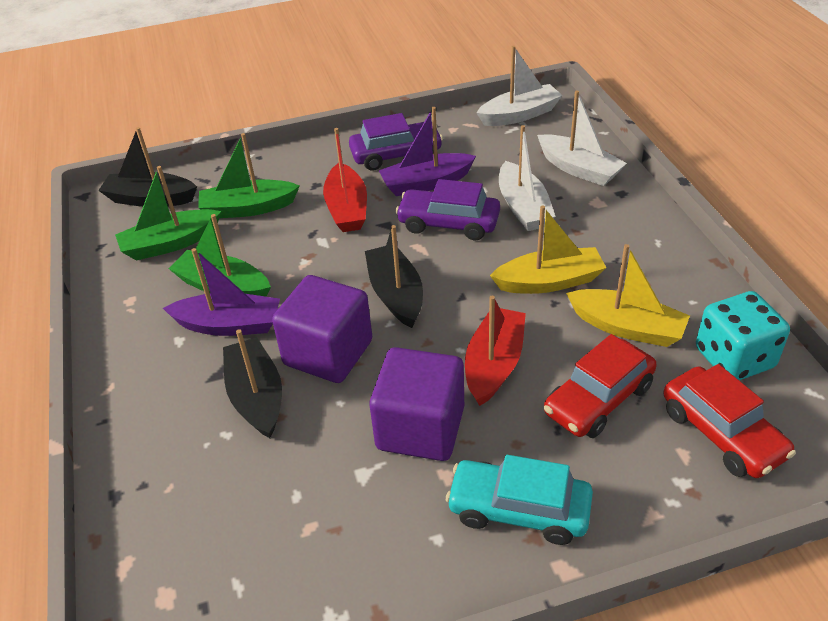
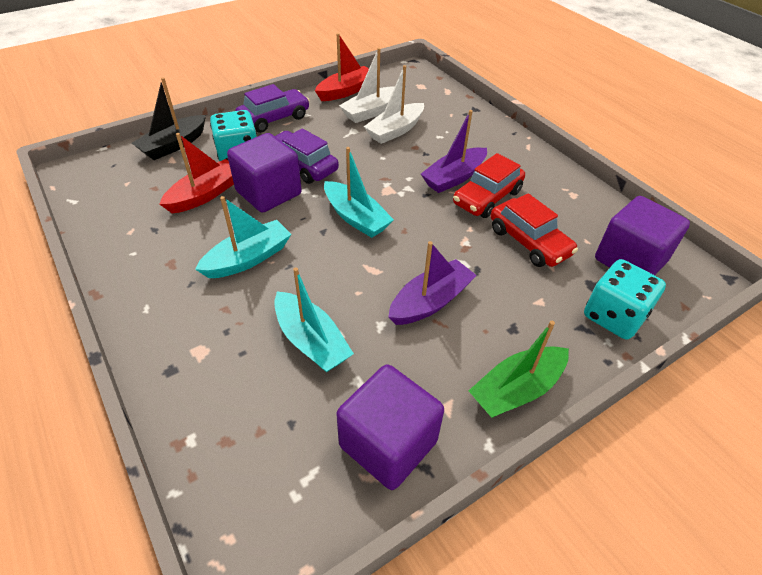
black boat: 3 -> 1
green boat: 3 -> 1
purple cube: 2 -> 3
turquoise boat: 0 -> 3
turquoise car: 1 -> 0
turquoise dice: 1 -> 2
white boat: 3 -> 2
yellow boat: 2 -> 0

